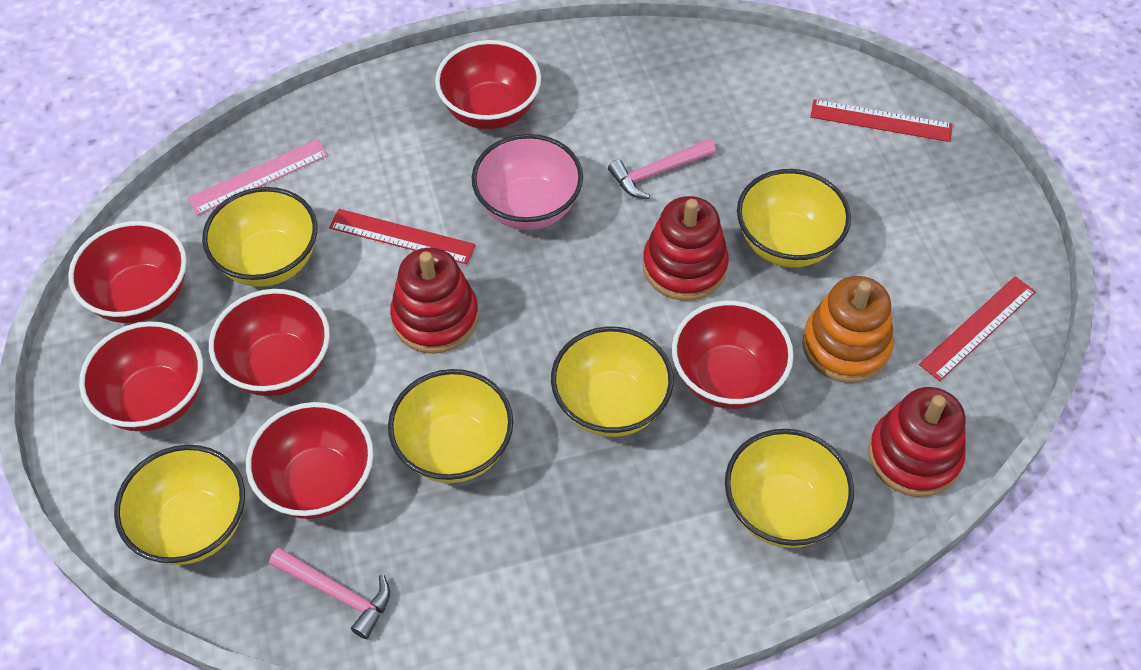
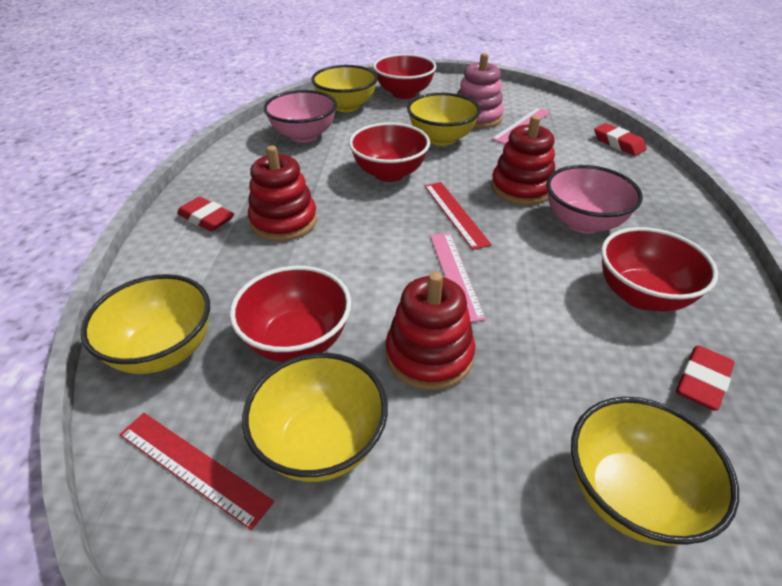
orange stacking toy: 1 -> 0
pink bowl: 1 -> 2
pink hammer: 2 -> 0
pink ruler: 1 -> 2
pink stacking toy: 0 -> 1
red bowl: 6 -> 4
red eraser: 0 -> 3
red ruler: 3 -> 2
yellow bowl: 6 -> 5

